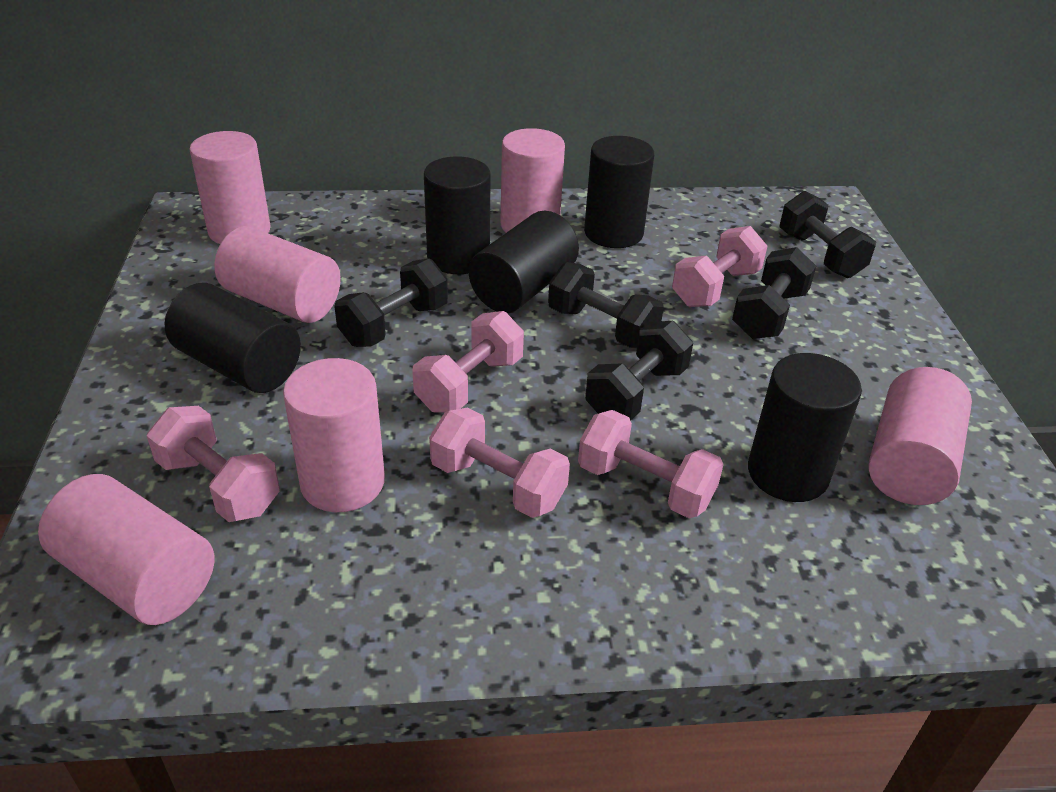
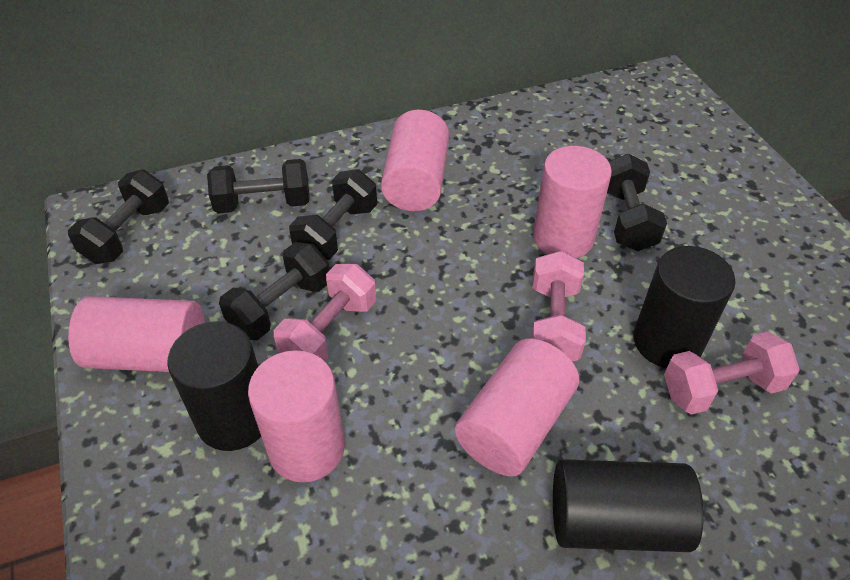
black cylinder: 5 -> 3
pink cylinder: 6 -> 5
pink dumbbell: 5 -> 3

